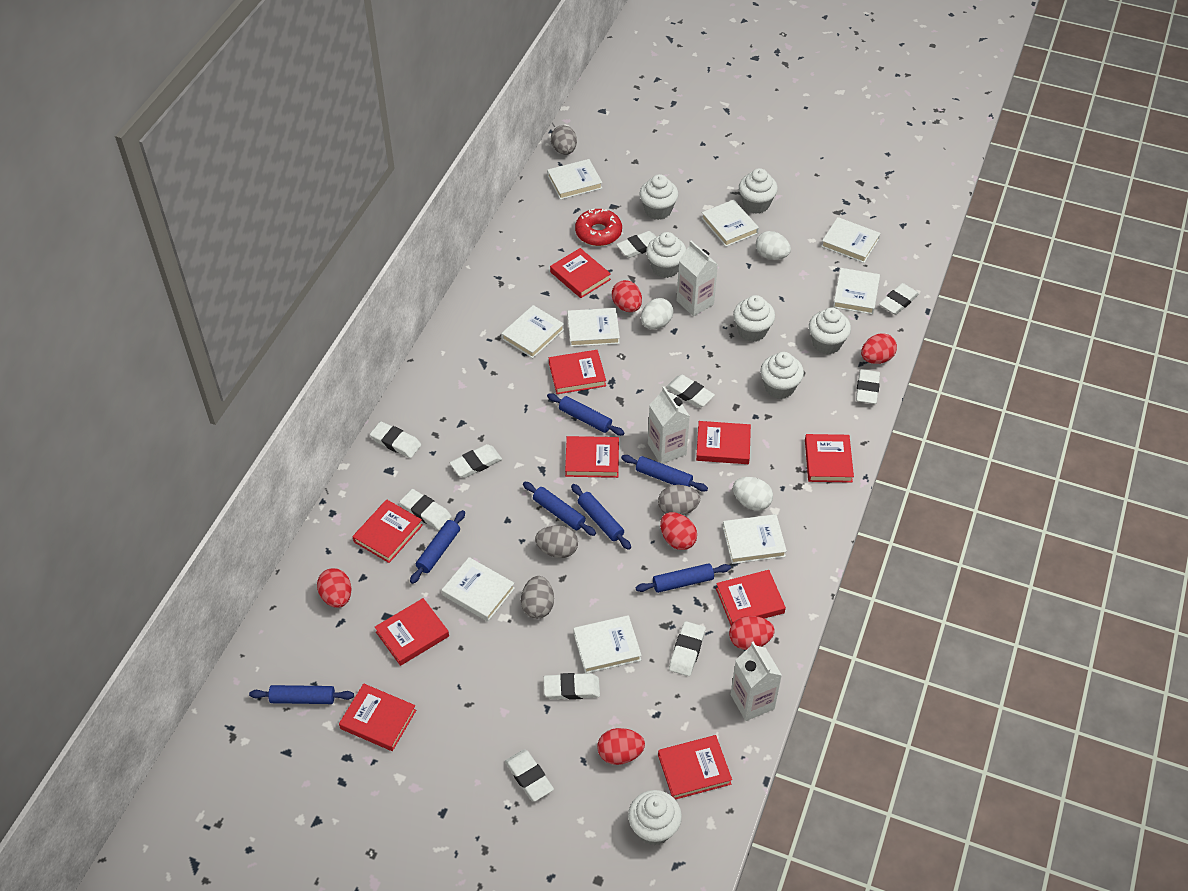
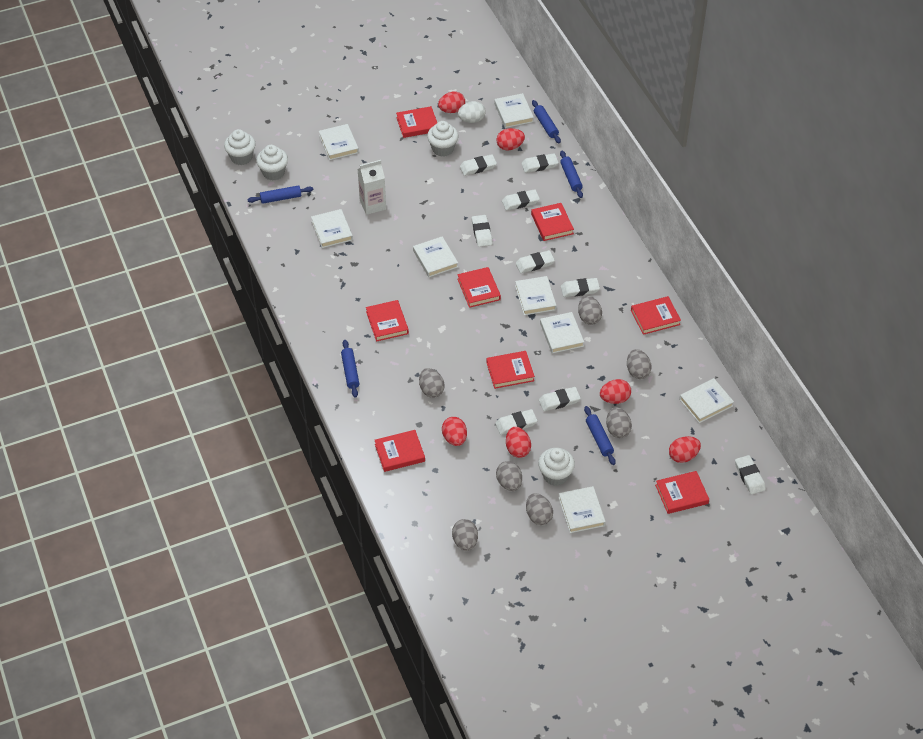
blue rolling pin: 7 -> 5
grey egg: 4 -> 7
red book: 10 -> 8
red donut: 1 -> 0
white book: 9 -> 8
white carton: 3 -> 1
white cupcake: 7 -> 4
white egg: 3 -> 1
white eraser: 10 -> 9

